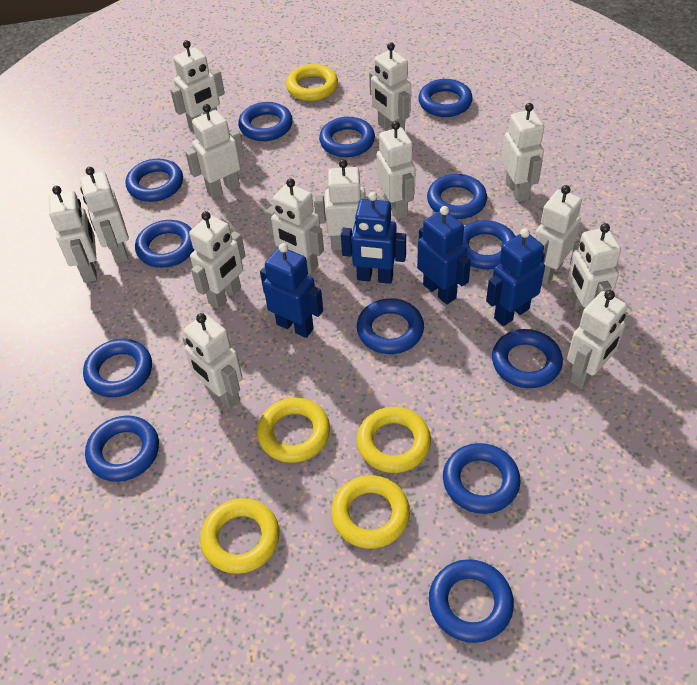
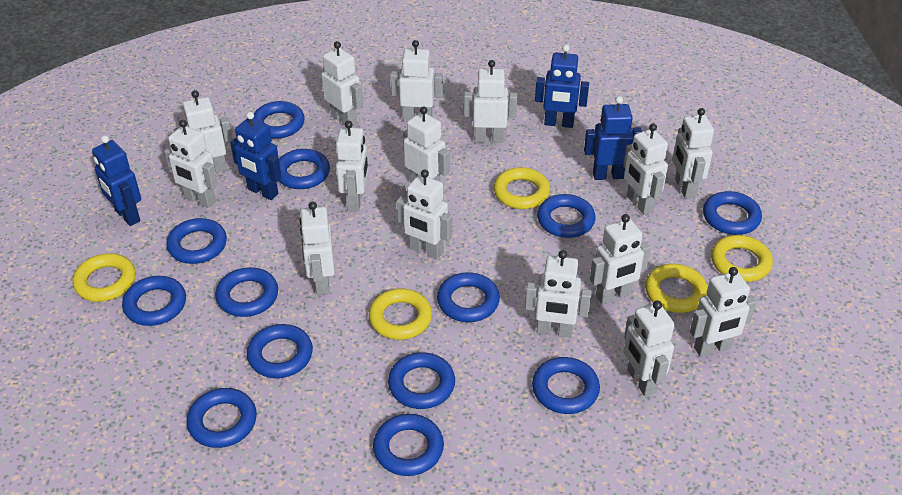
white robot: 14 -> 15

